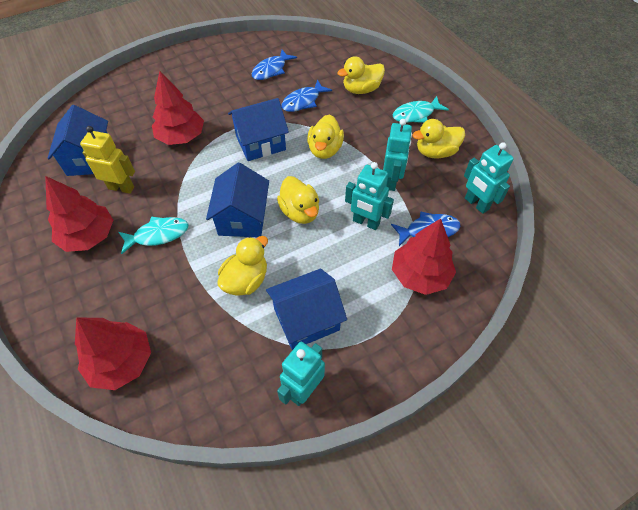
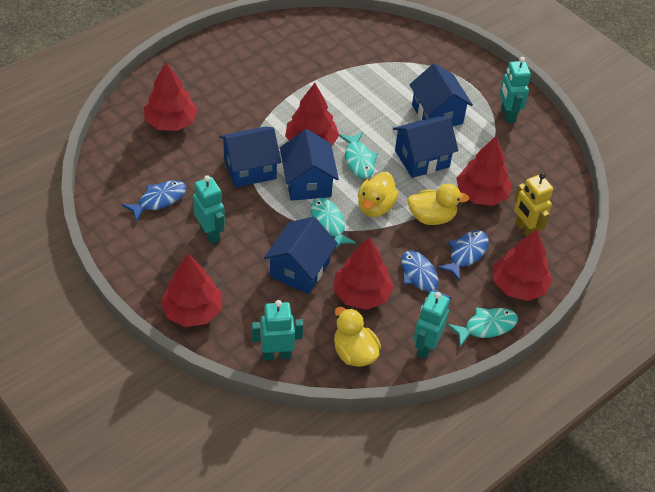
blue house: 4 -> 5
red tree: 4 -> 6
turquoise fish: 2 -> 3
yellow duck: 5 -> 3

